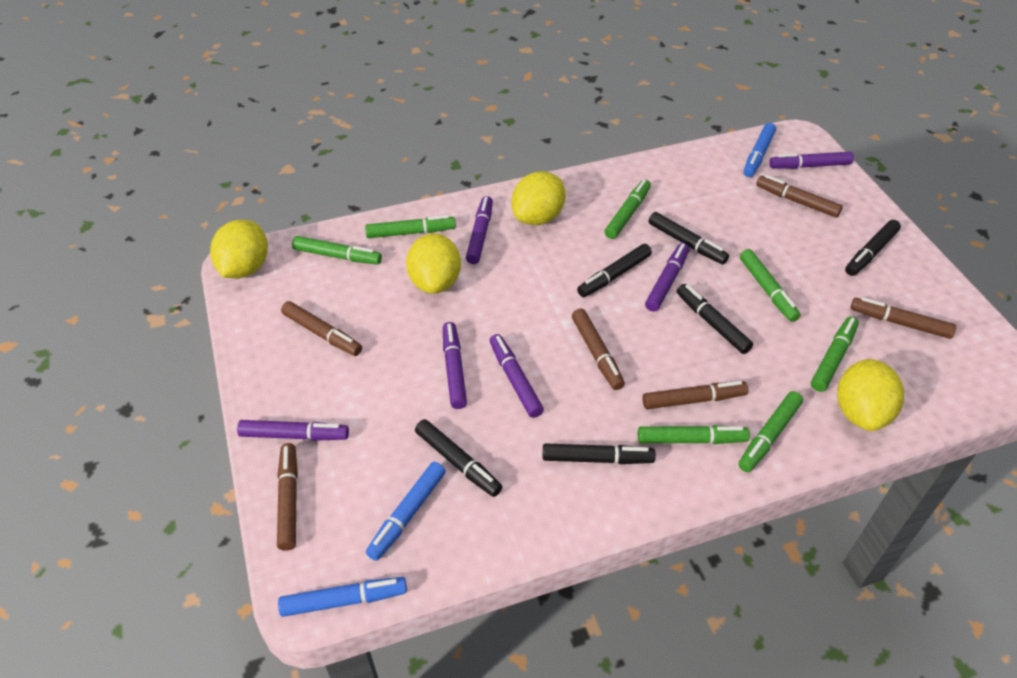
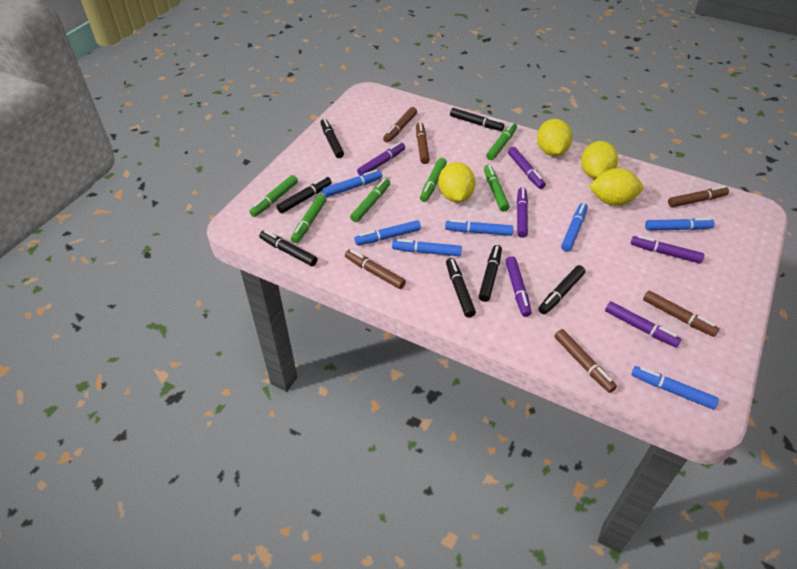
black marker: 6 -> 7
blue marker: 3 -> 7
green marker: 7 -> 6

